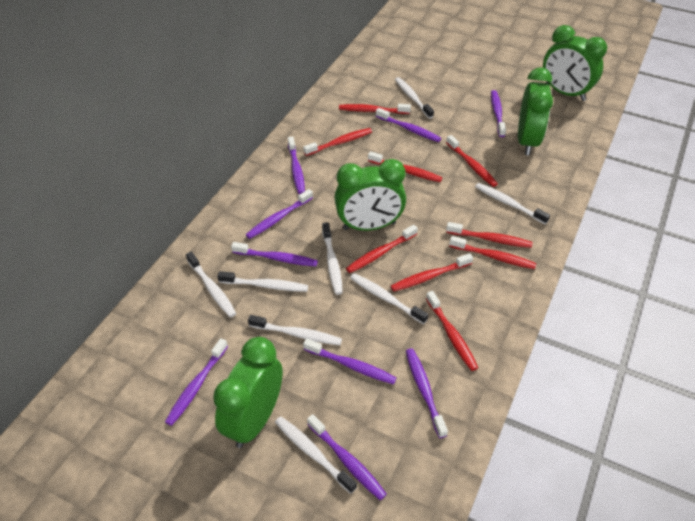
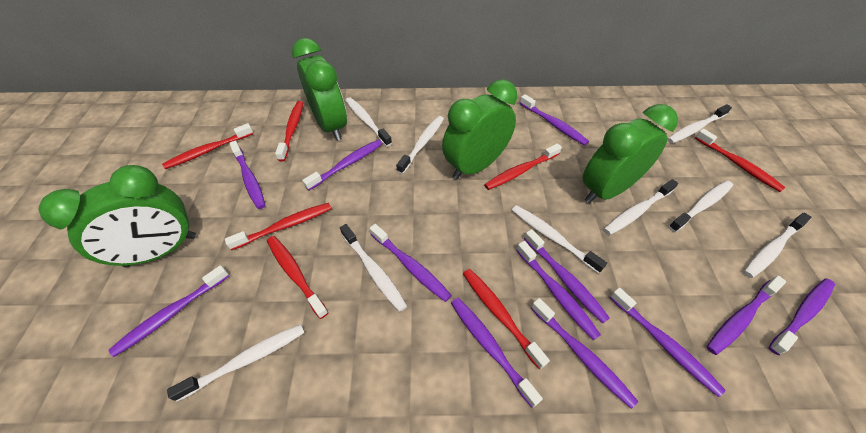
purple toothbrush: 9 -> 12
red toothbrush: 9 -> 7
white toothbrush: 8 -> 9

